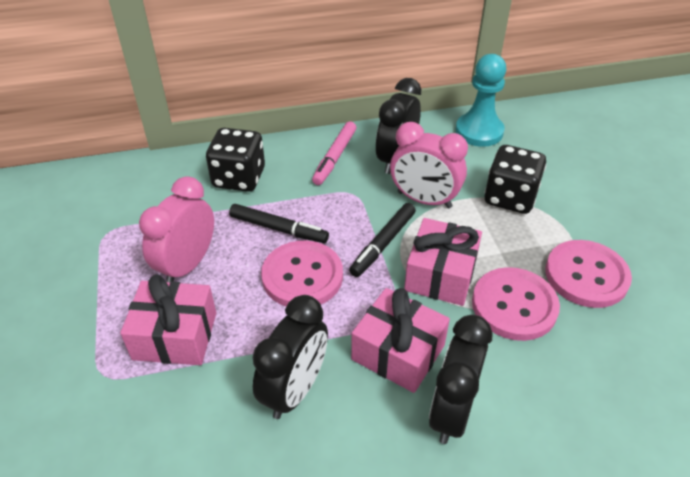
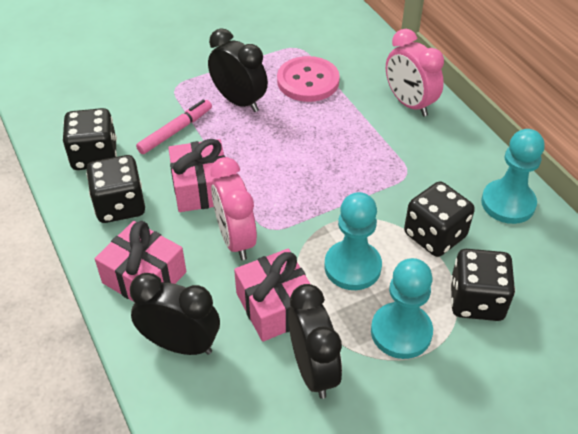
black dice: 2 -> 4
black marker: 2 -> 0
pink button: 3 -> 1
turquoise pawn: 1 -> 3

